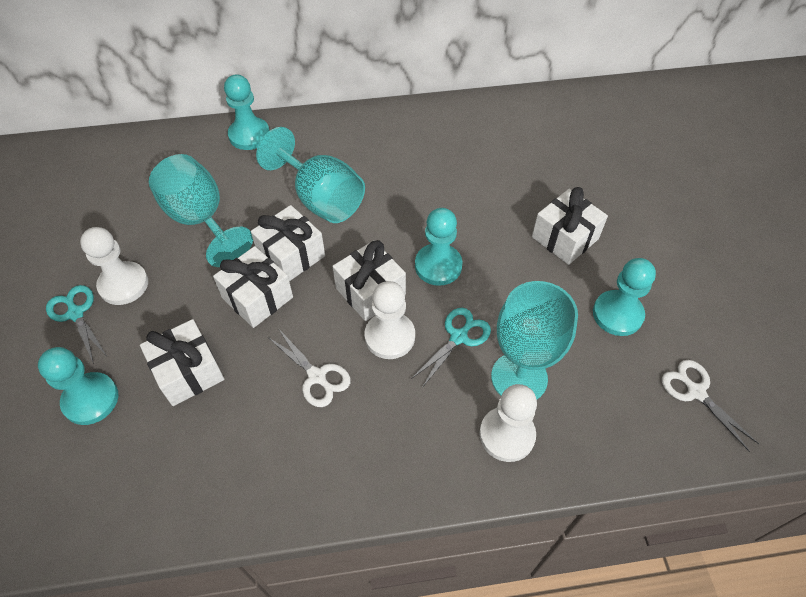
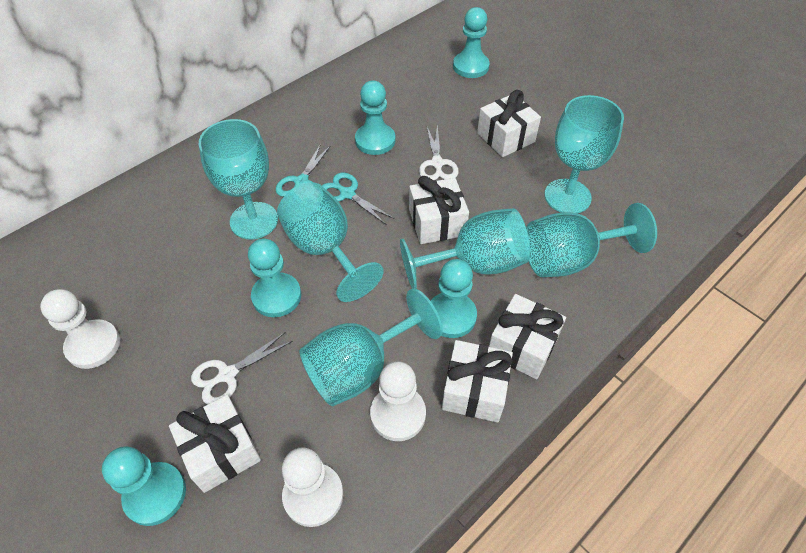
turquoise goblet: 3 -> 6
turquoise pawn: 4 -> 5

